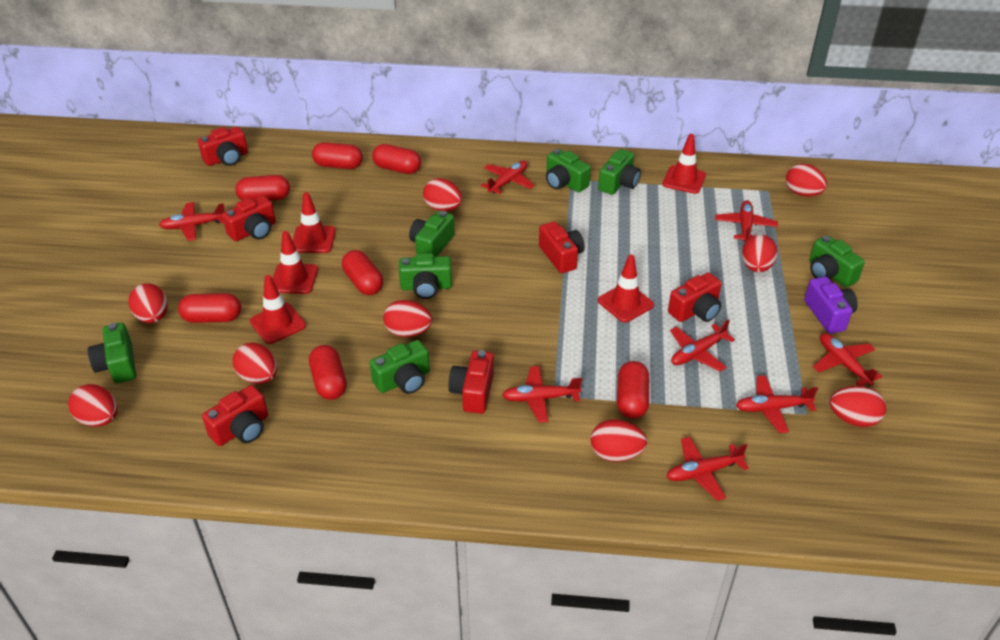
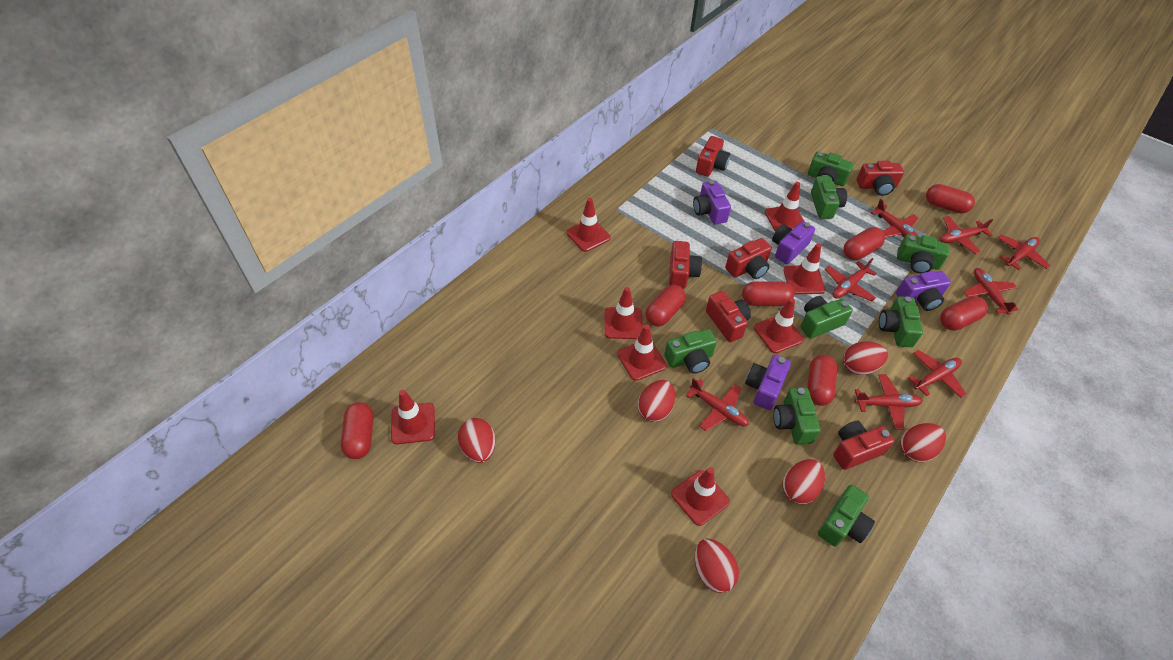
green camera: 7 -> 8
purple camera: 1 -> 4
red egg: 9 -> 6
red traffic cone: 5 -> 8

